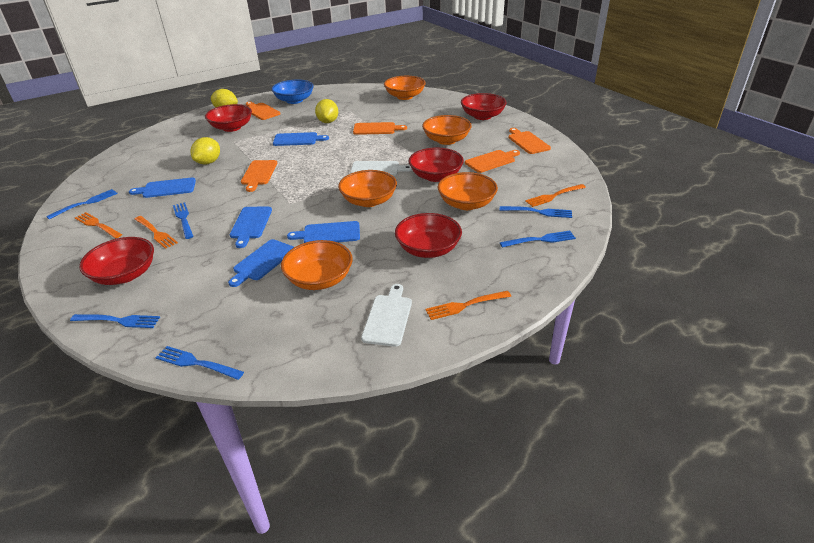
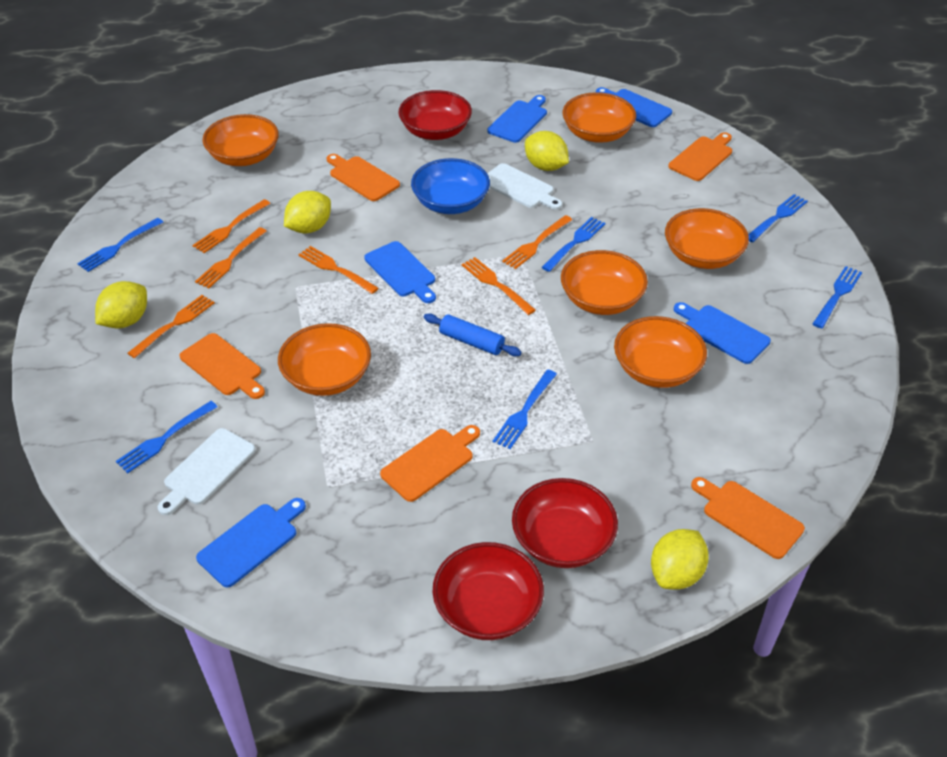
blue rolling pin: 0 -> 1
orange bowl: 5 -> 6
orange fork: 4 -> 6
red bowl: 5 -> 3
yellow lemon: 3 -> 4

